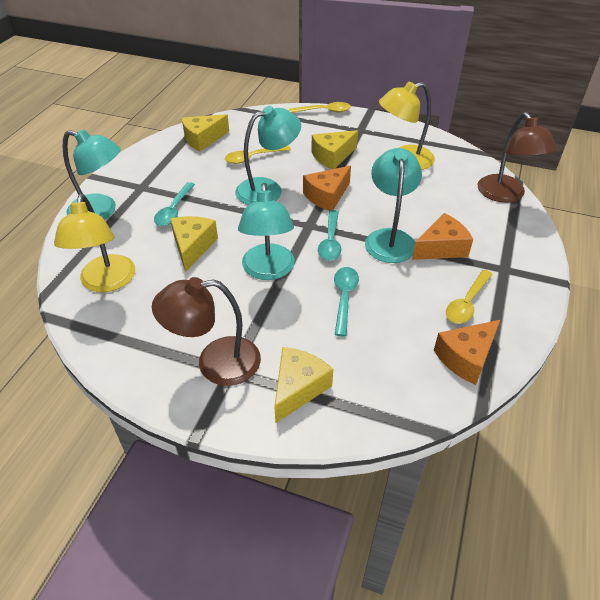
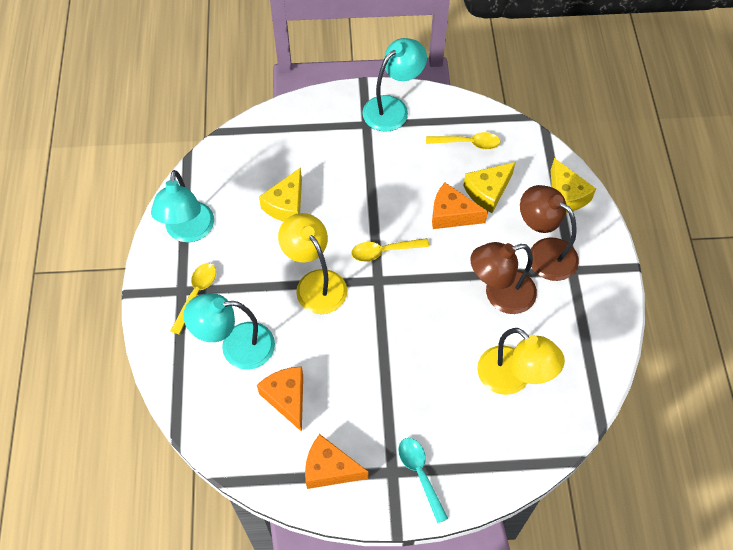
turquoise lamp: 4 -> 3
turquoise spoon: 3 -> 1
yellow cheese: 4 -> 3

